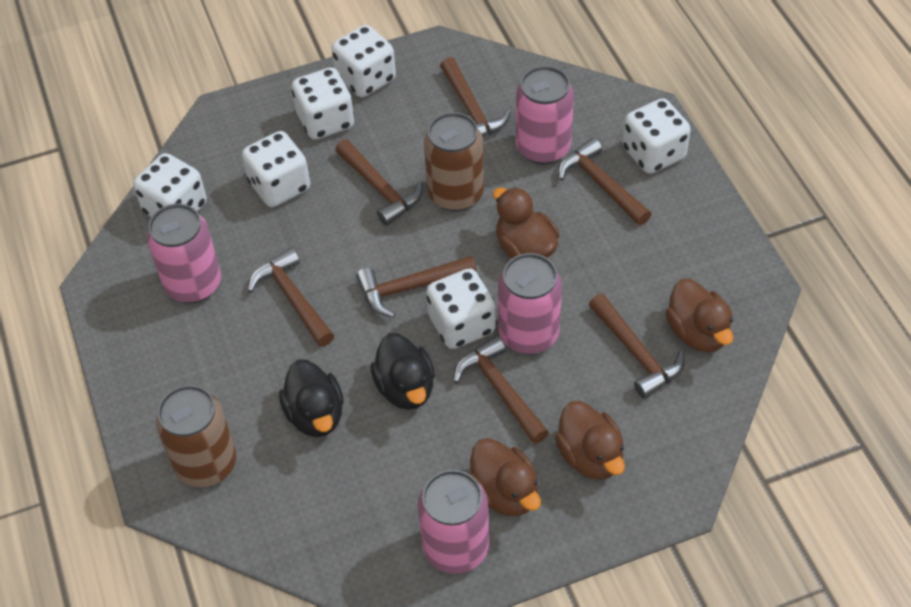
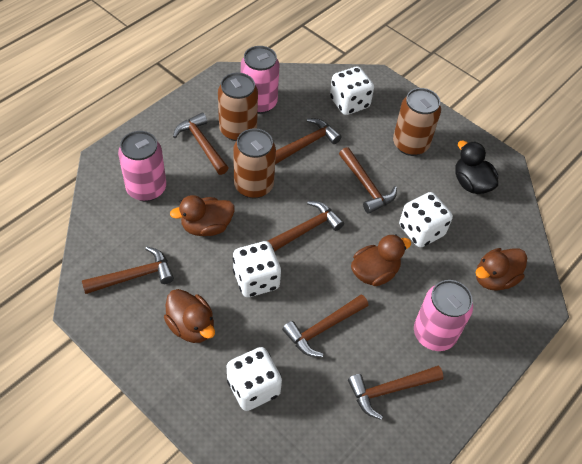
black duck: 2 -> 1
brown can: 2 -> 3
pink can: 4 -> 3
white dice: 6 -> 4

